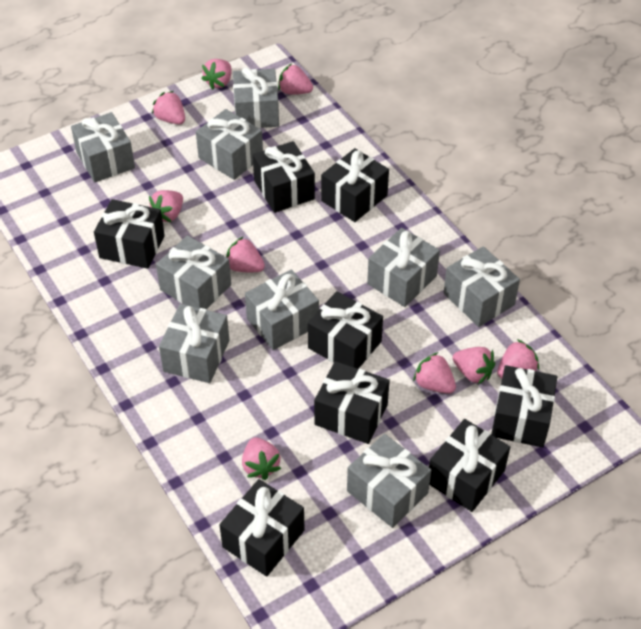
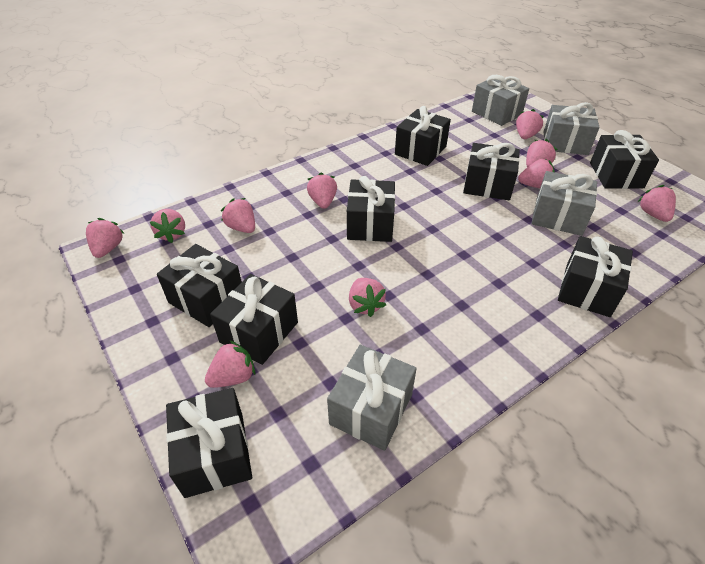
grey gift: 9 -> 4
pink strawberry: 9 -> 10

